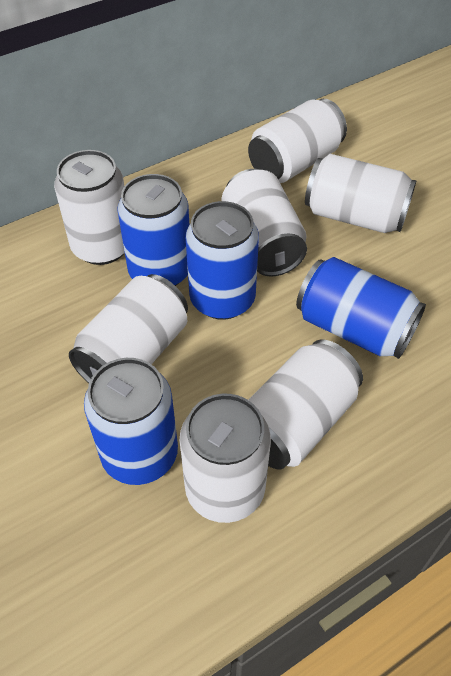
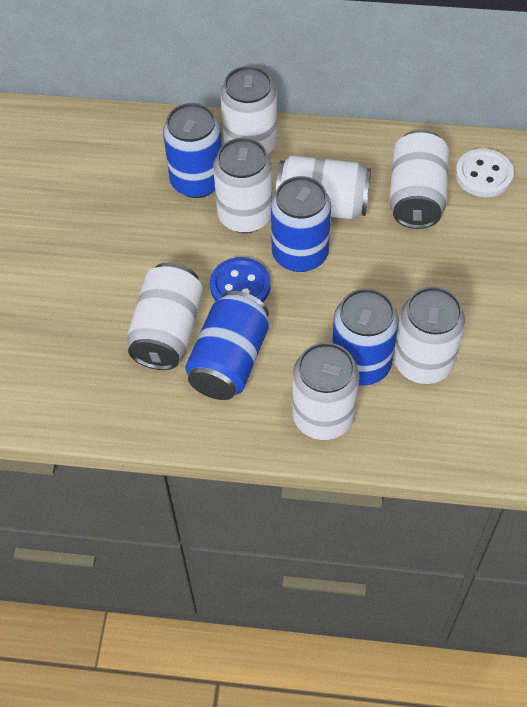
blue button: 0 -> 1
white button: 0 -> 1

